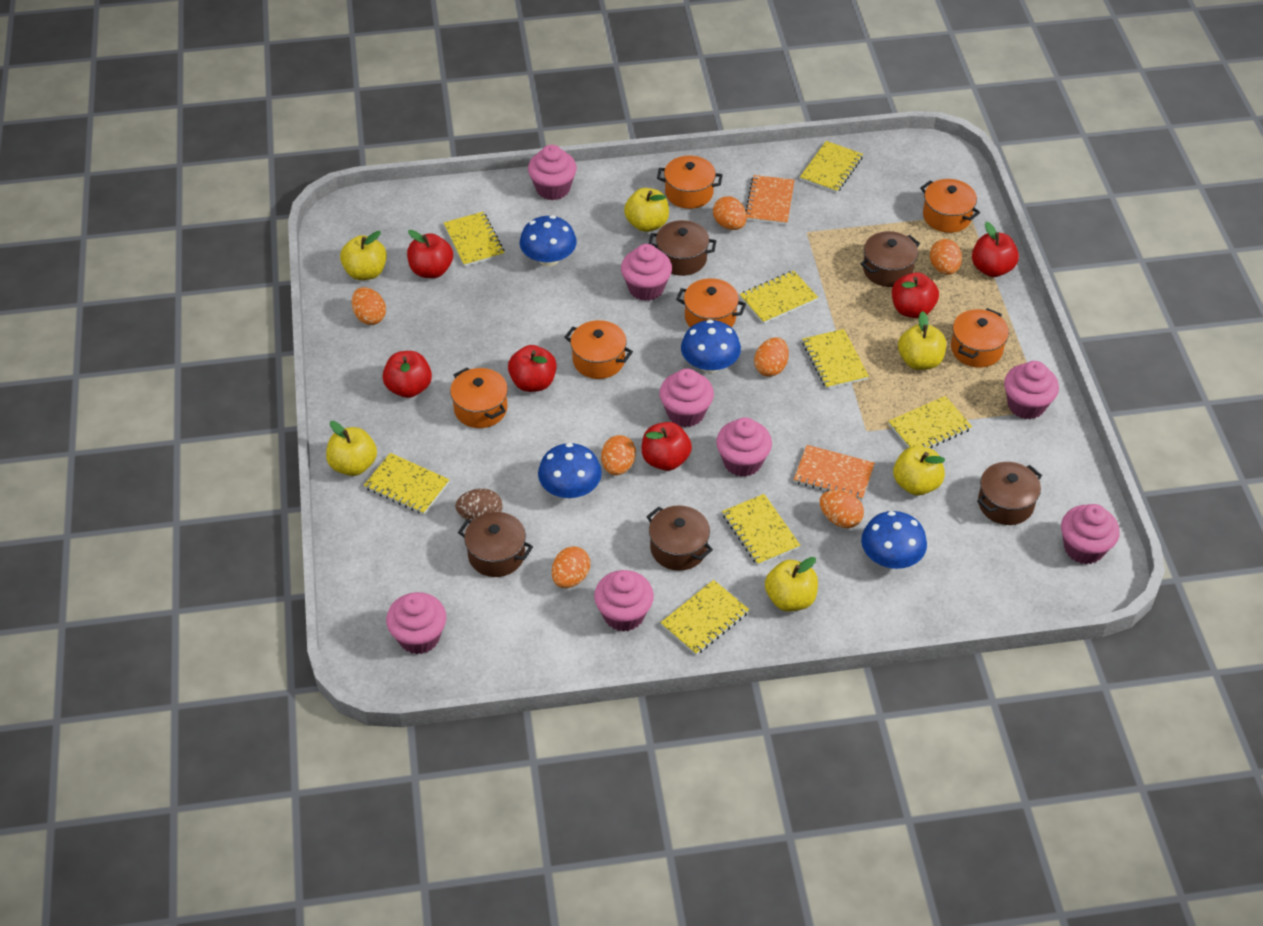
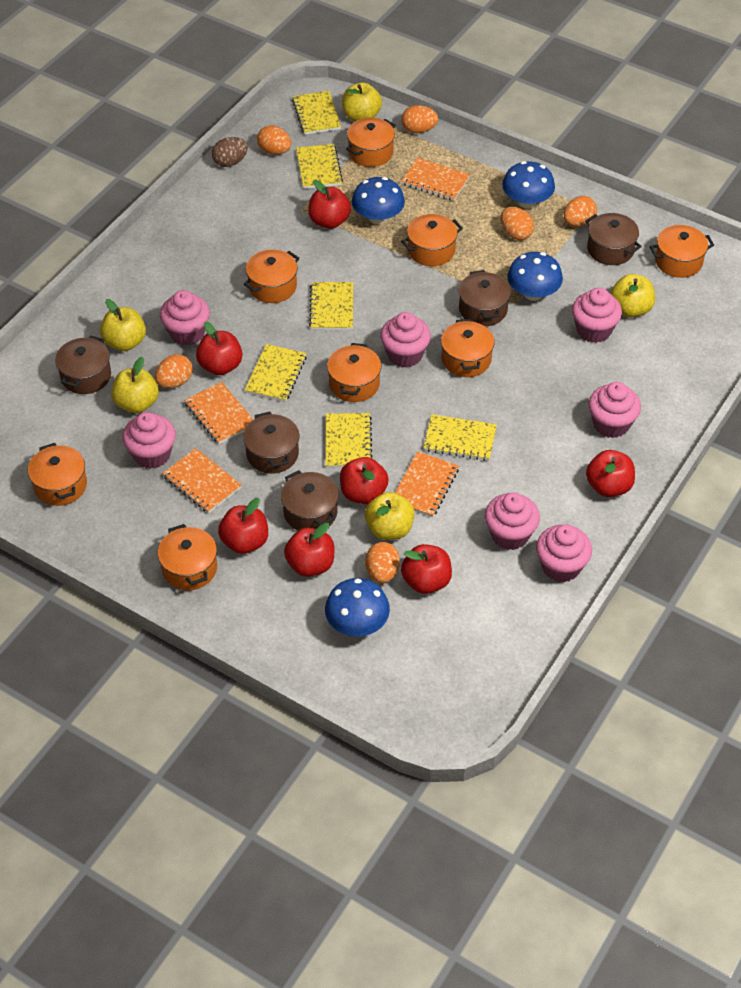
orange egg: 7 -> 6
orange notebook: 2 -> 4
orange pot: 6 -> 8
pink cupcake: 8 -> 7
red apple: 6 -> 7
yellow apple: 6 -> 5
yellow notebook: 8 -> 6

